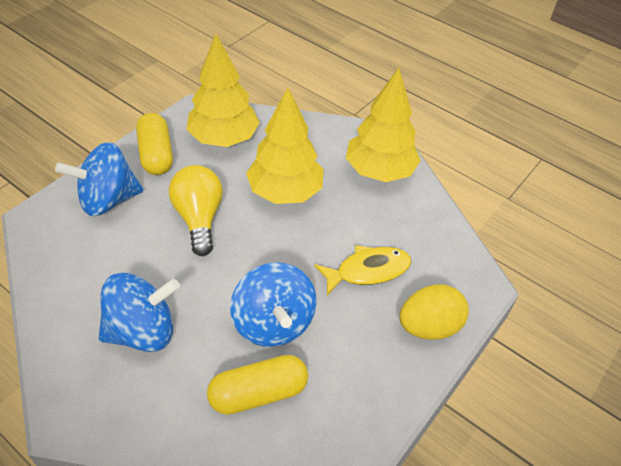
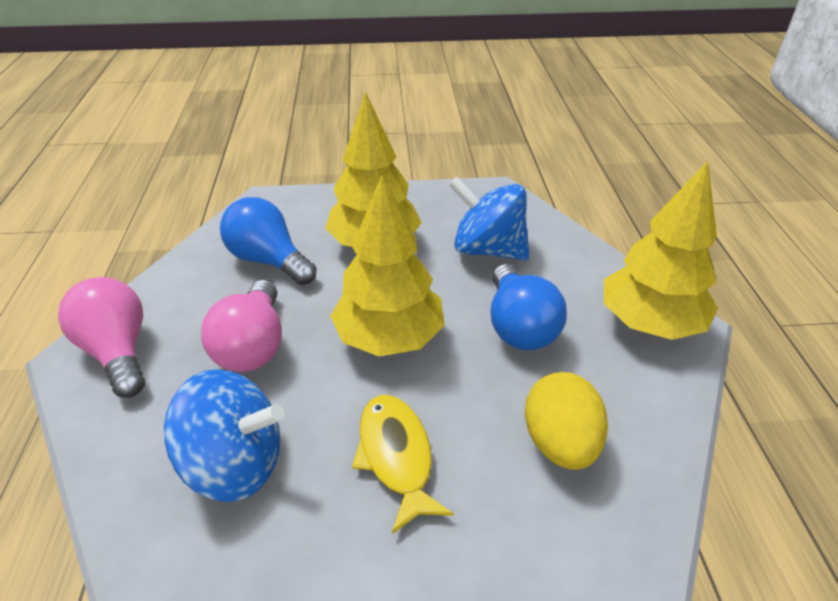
blue light bulb: 0 -> 2
blue spinning top: 3 -> 2
pink light bulb: 0 -> 2
yellow capsule: 2 -> 0
yellow light bulb: 1 -> 0

